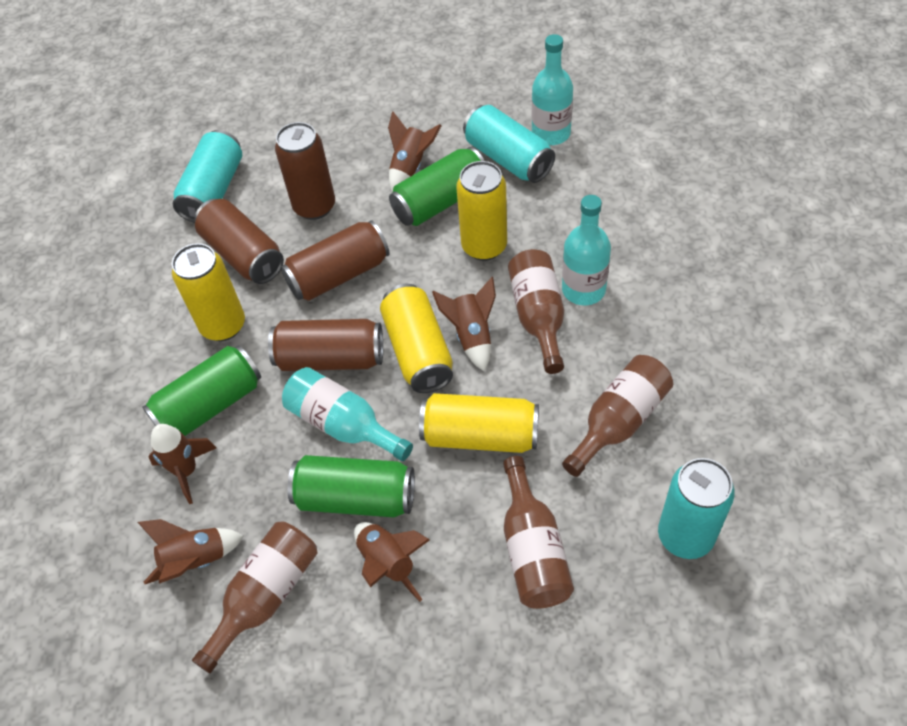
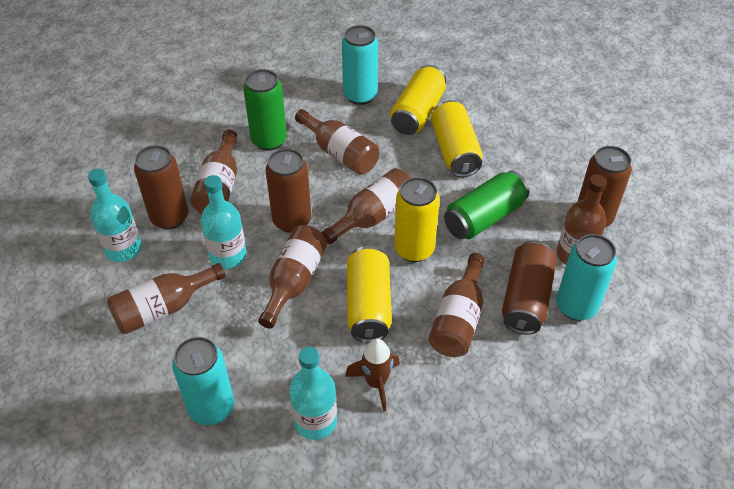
brown bottle: 4 -> 7
brown rocket: 5 -> 1
green can: 3 -> 2

